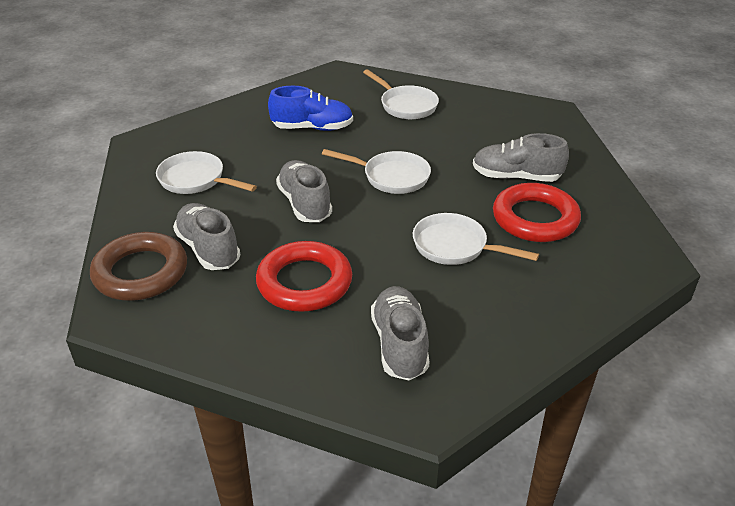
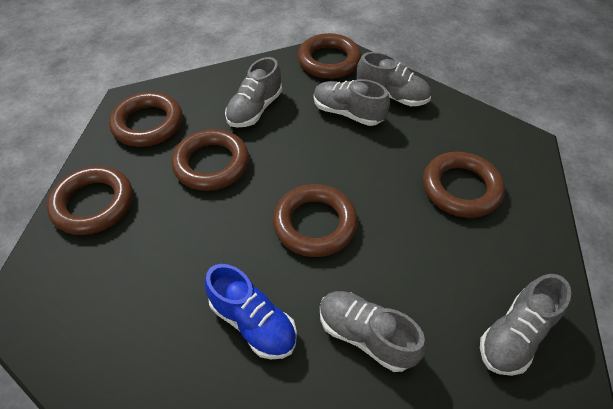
brown ring: 1 -> 6
grey shoe: 4 -> 5
red ring: 2 -> 0
white pan: 4 -> 0

